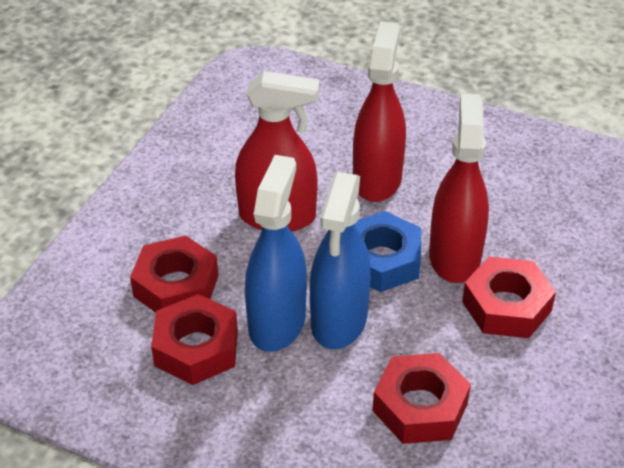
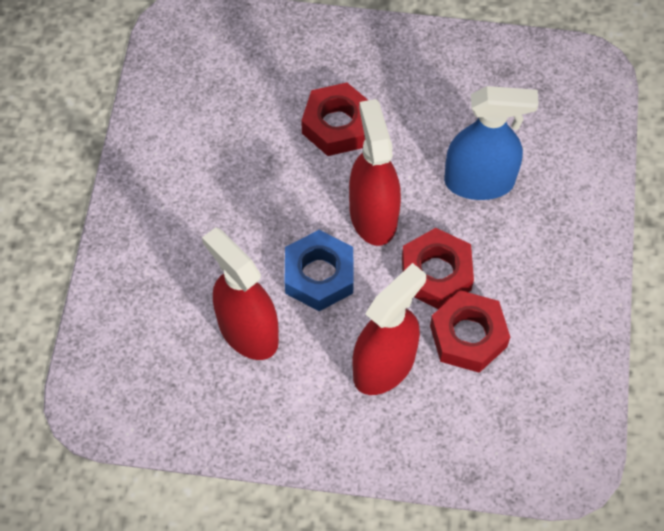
blue spray bottle: 2 -> 1
red nut: 4 -> 3

